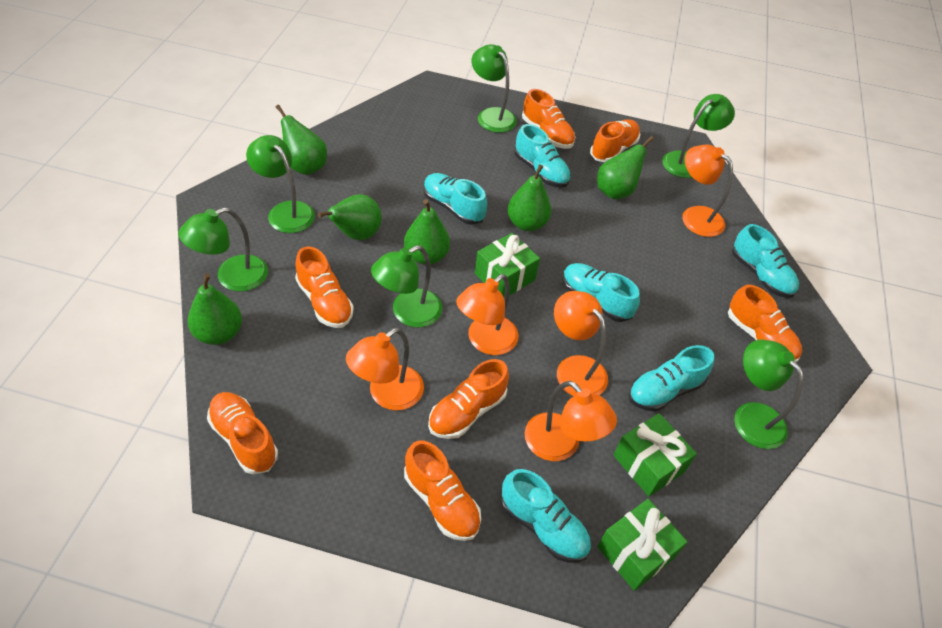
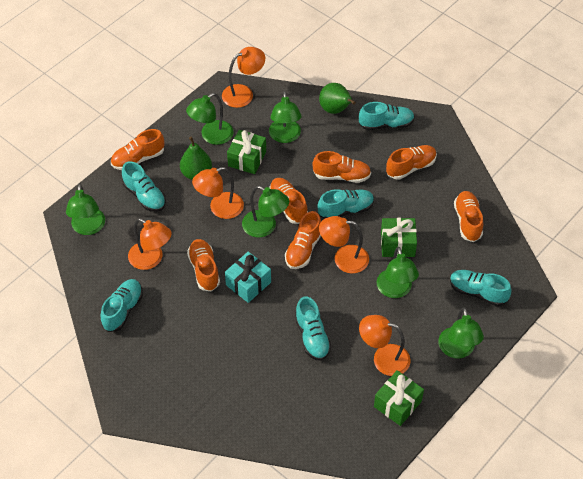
green pear: 6 -> 2
turquoise gift: 0 -> 1

